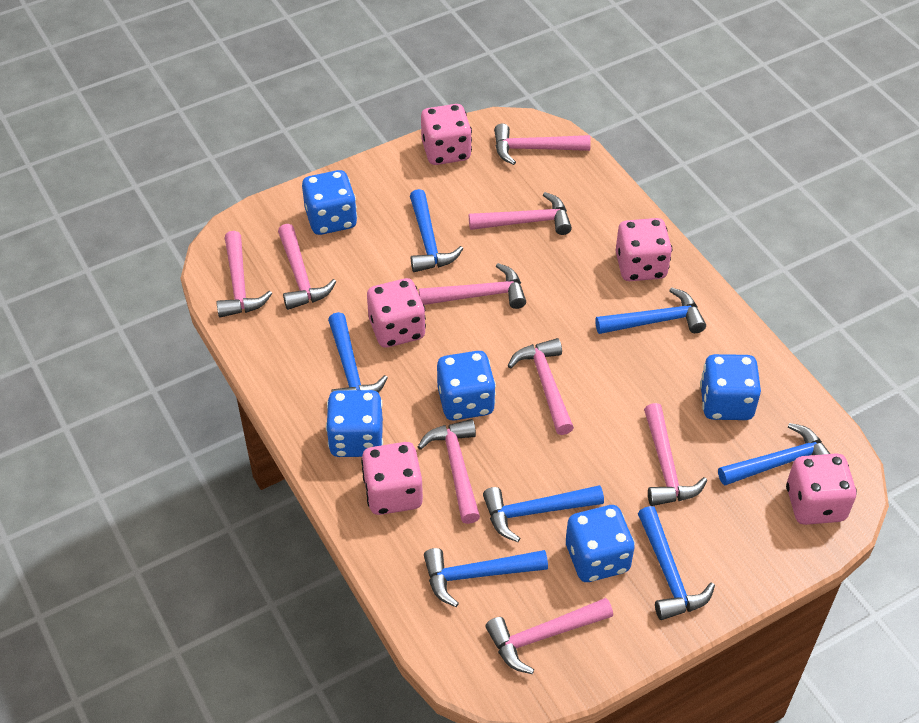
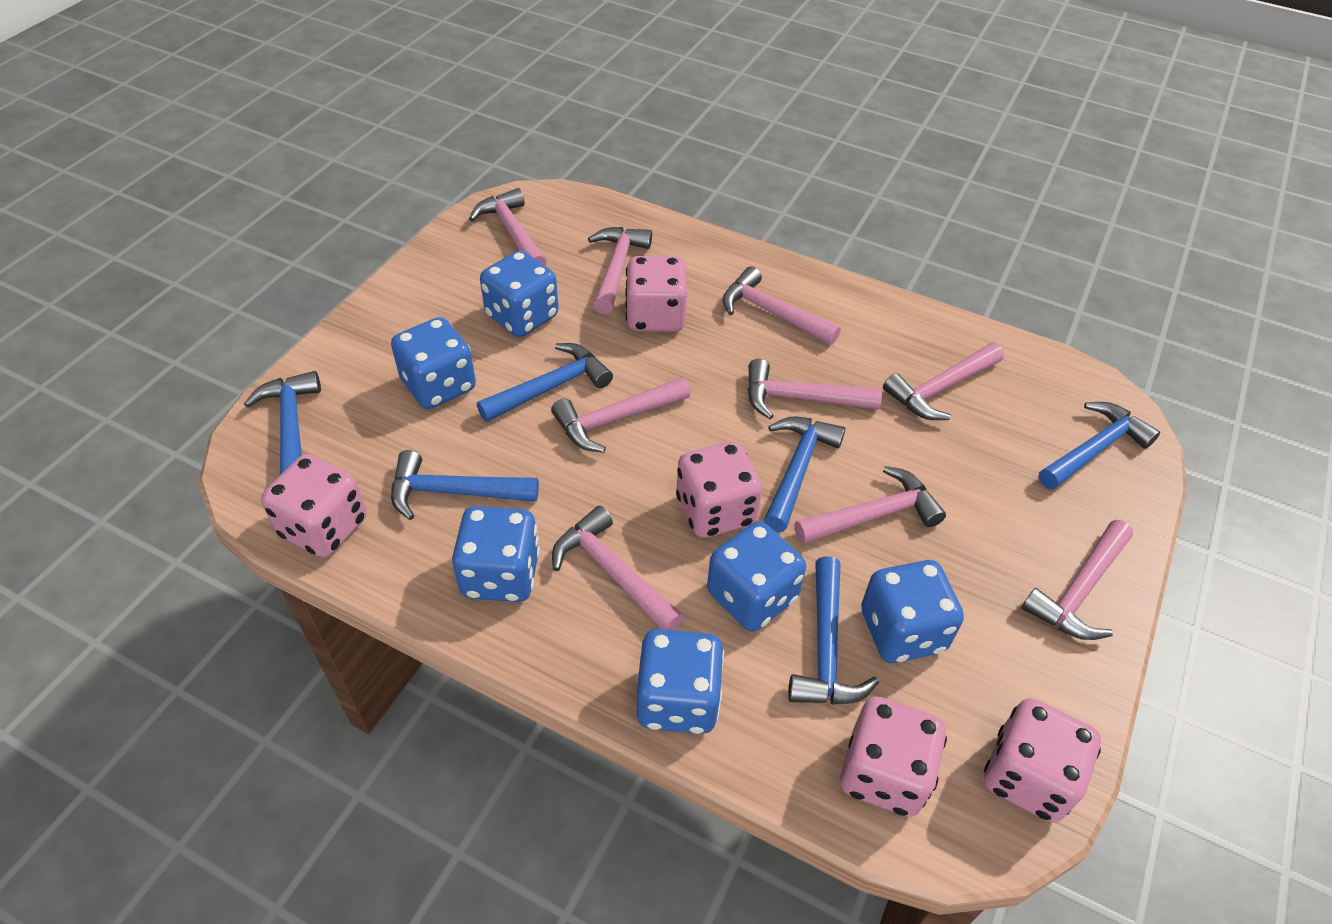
blue dice: 5 -> 6
blue hammer: 7 -> 6

